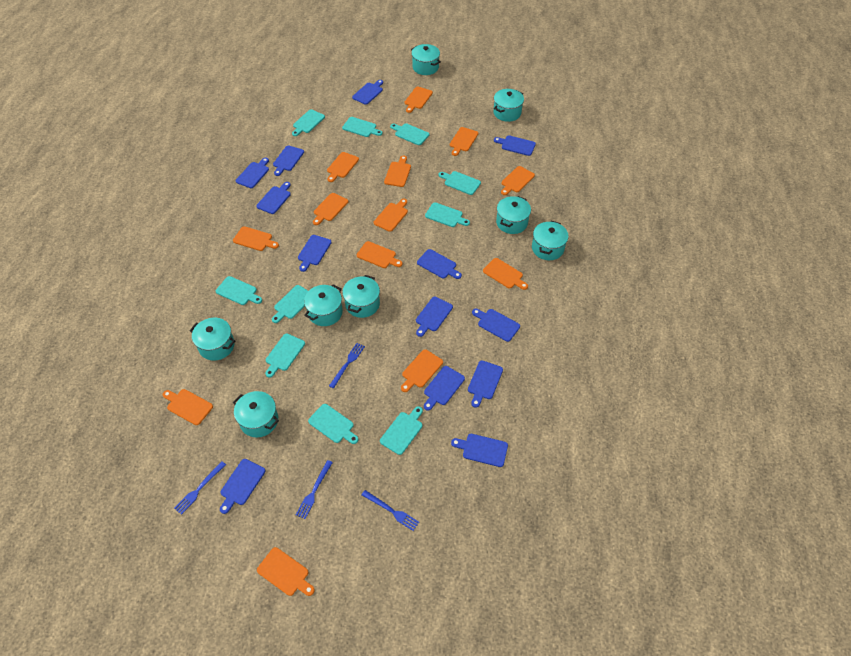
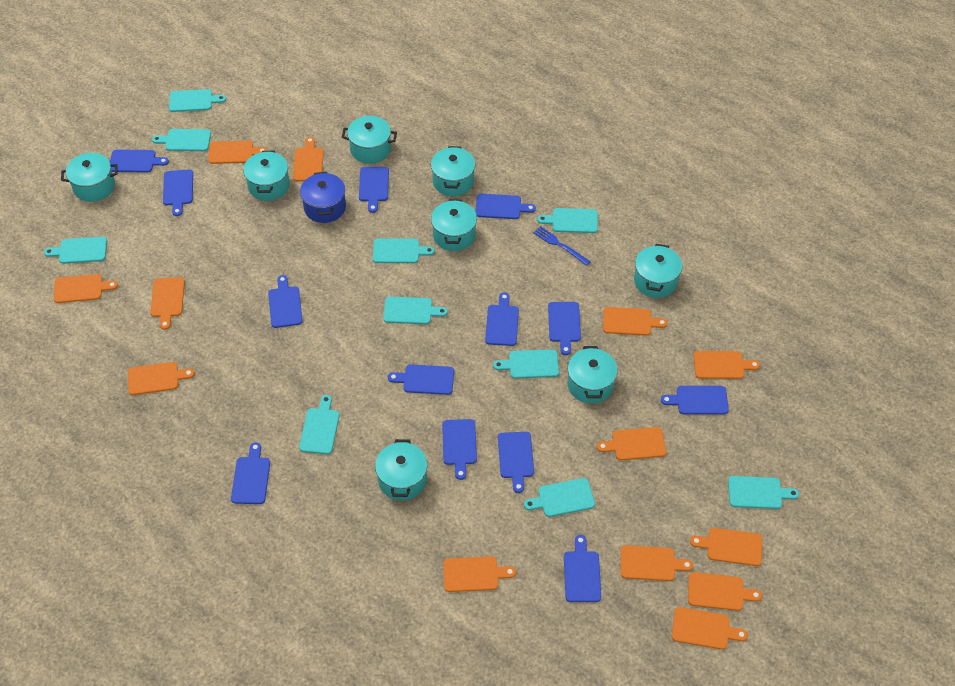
blue fork: 4 -> 1
blue pot: 0 -> 1

